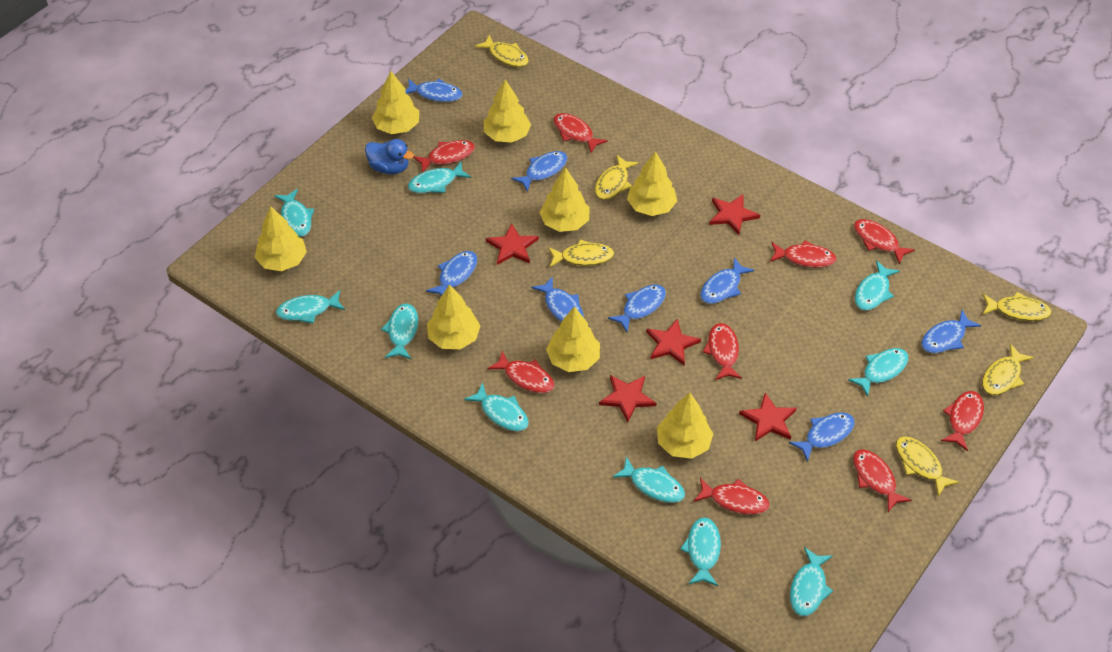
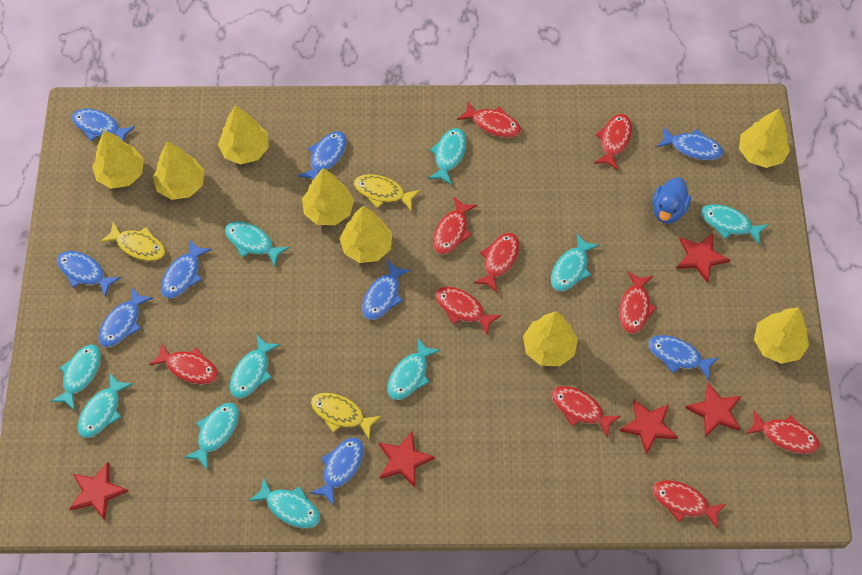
blue fish: 8 -> 9
red fish: 9 -> 10
yellow fish: 6 -> 3

